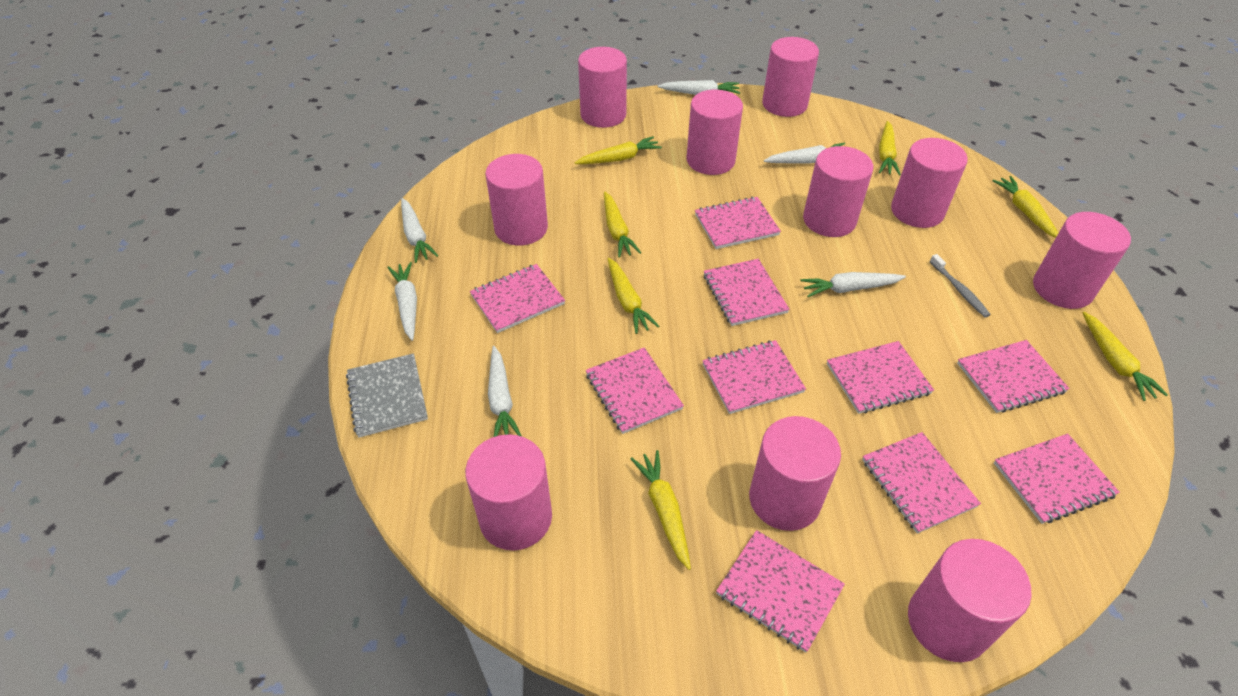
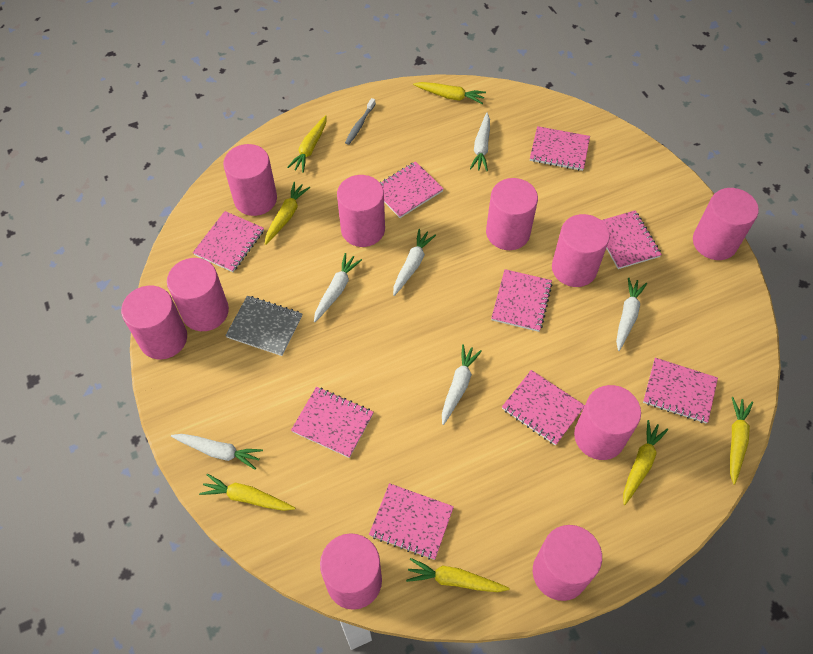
pink notebook: 10 -> 9

